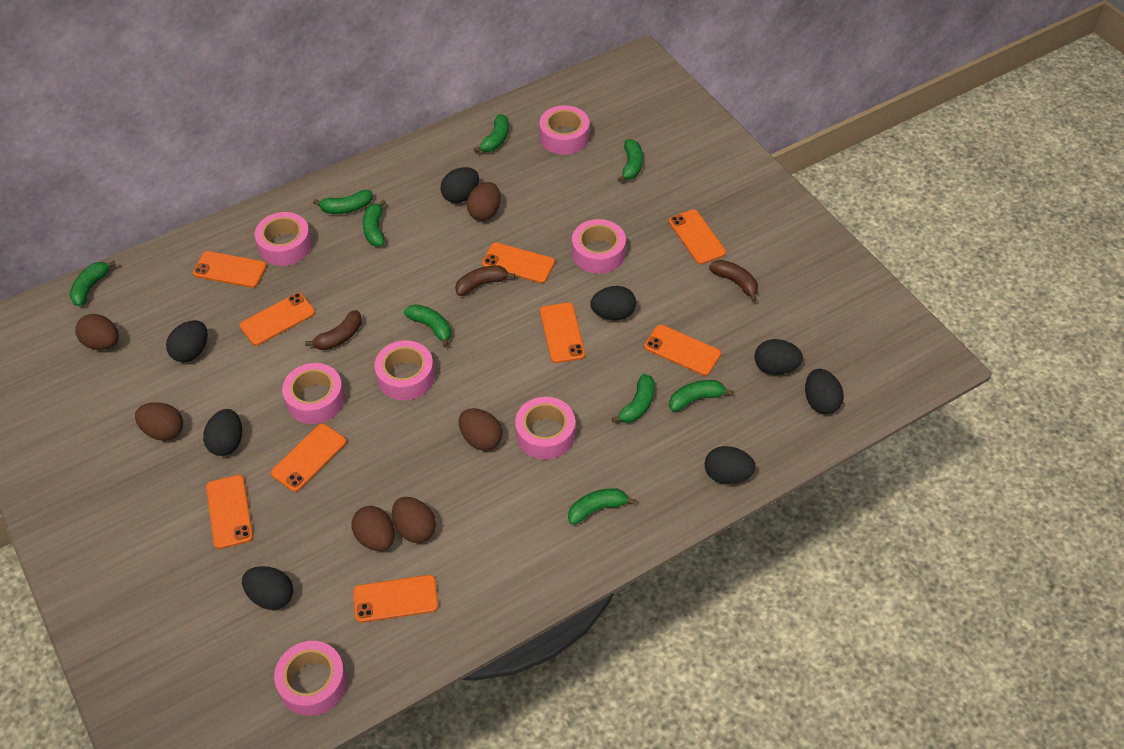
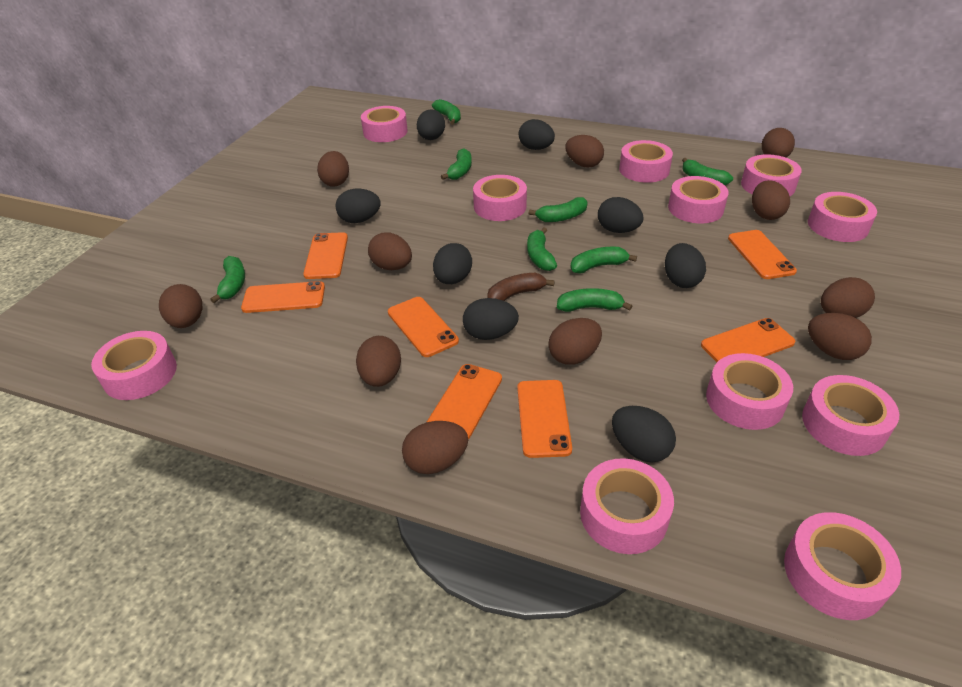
brown banana: 3 -> 1
brown egg: 6 -> 11
green banana: 9 -> 8
orange phone: 9 -> 7
pink tape: 7 -> 11

